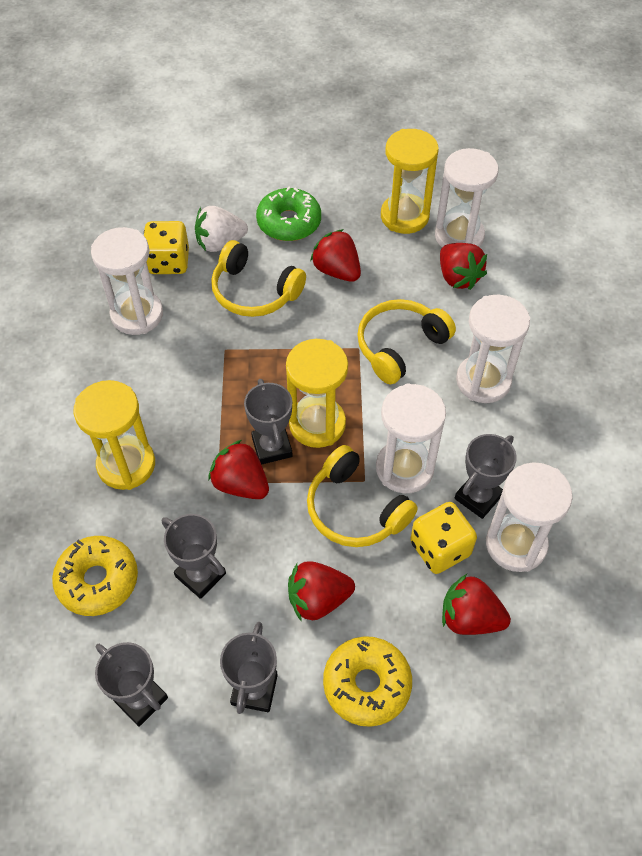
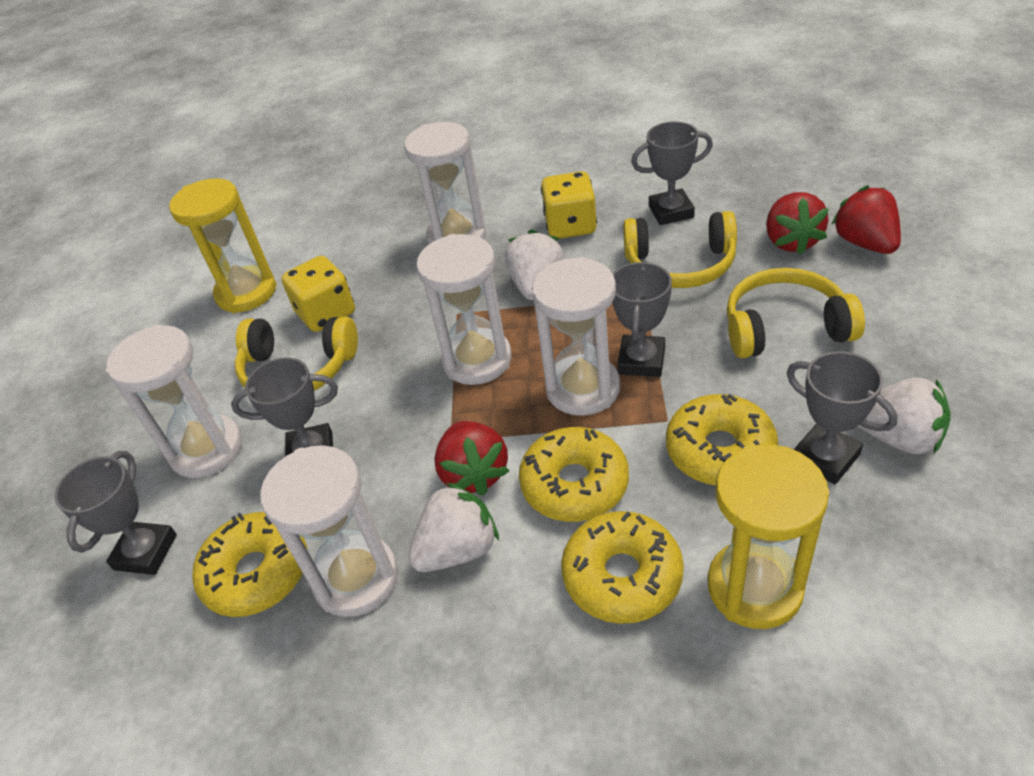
green donut: 1 -> 0
red strawberry: 5 -> 3
white strawberry: 1 -> 3
yellow donut: 2 -> 4
yellow hourglass: 3 -> 2

